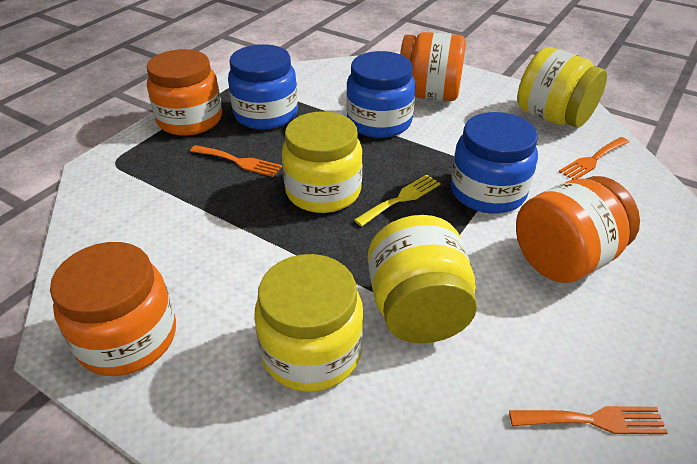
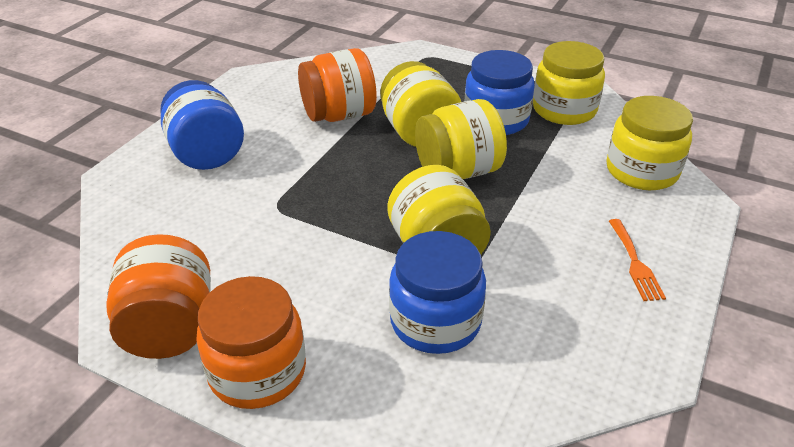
orange fork: 3 -> 1
orange jar: 4 -> 3
yellow fork: 1 -> 0
yellow jar: 4 -> 5

